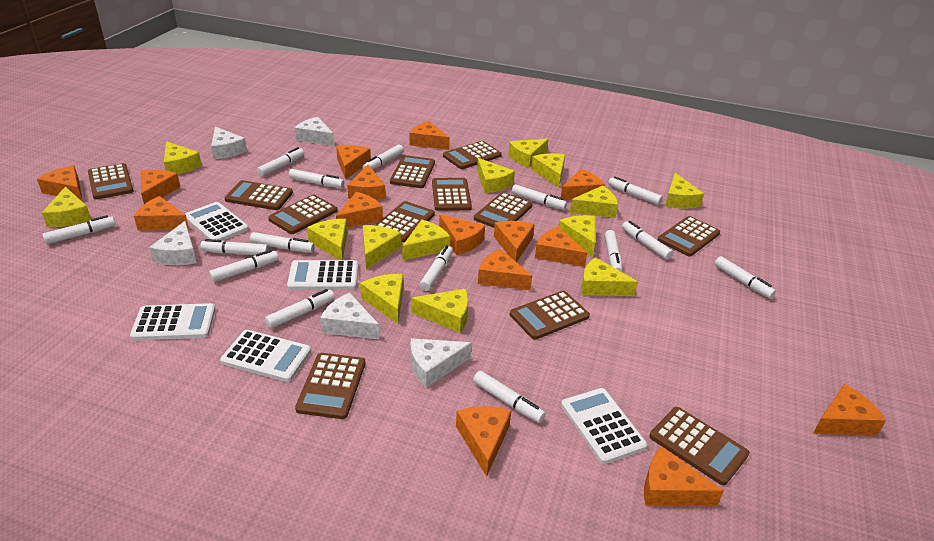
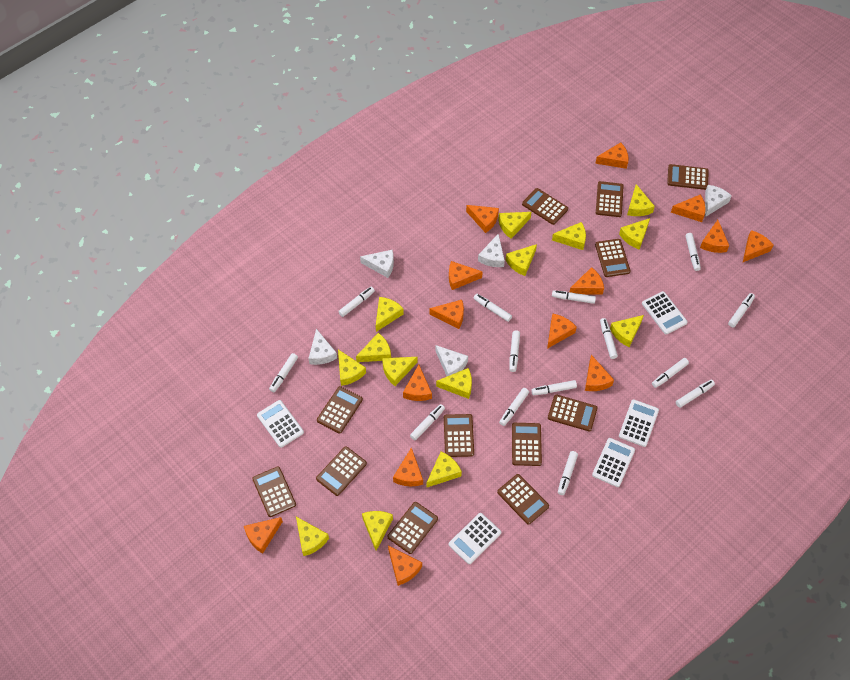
orange cheese: 15 -> 14
white marker: 15 -> 14

